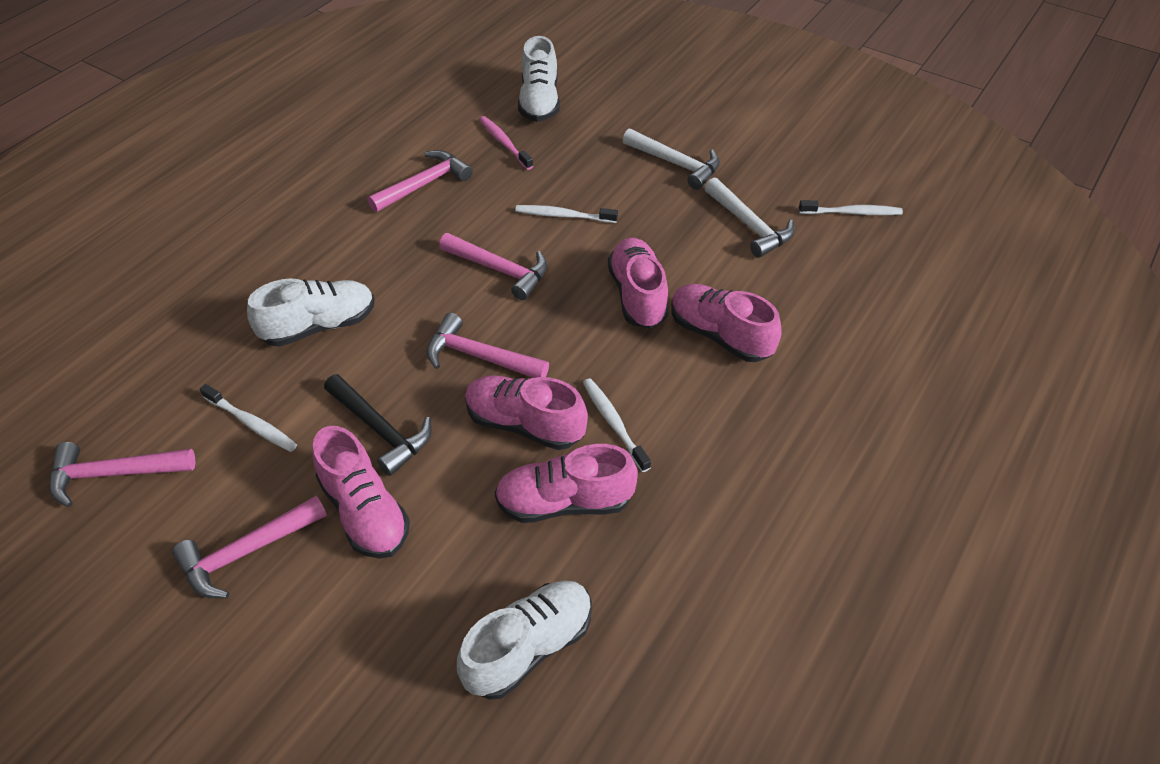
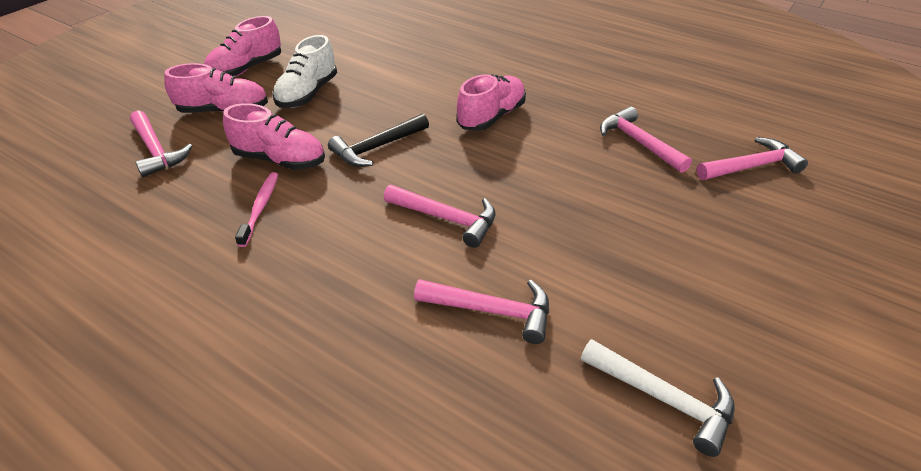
pink shoe: 5 -> 4
white hammer: 2 -> 1
white shoe: 3 -> 1
white toothbrush: 4 -> 0

